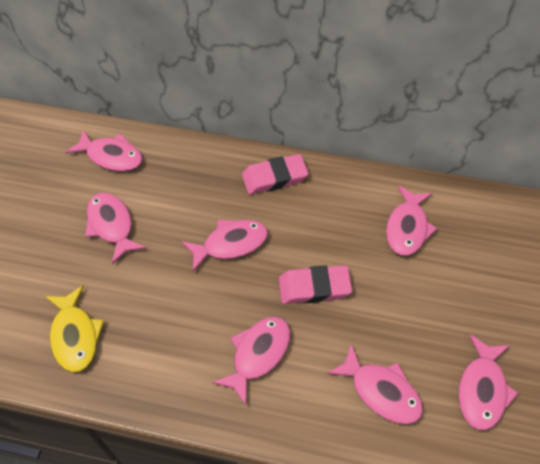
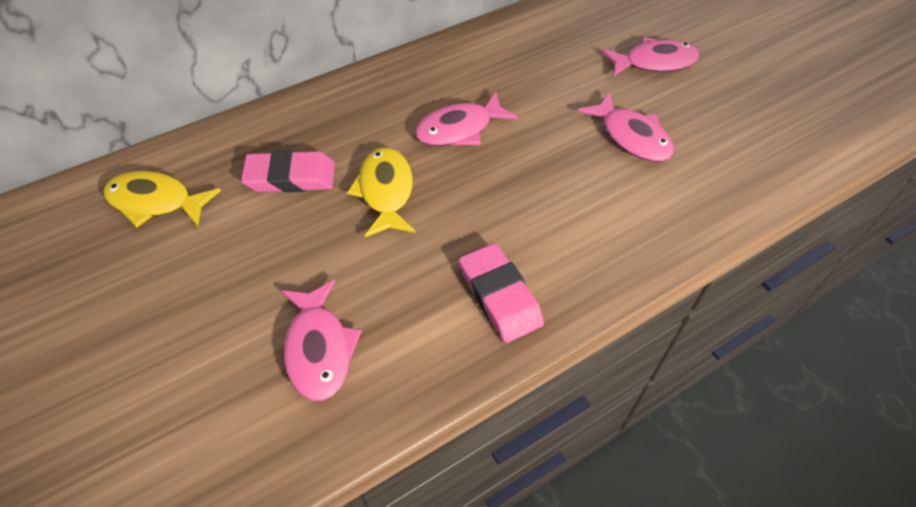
pink fish: 7 -> 4
yellow fish: 1 -> 2

